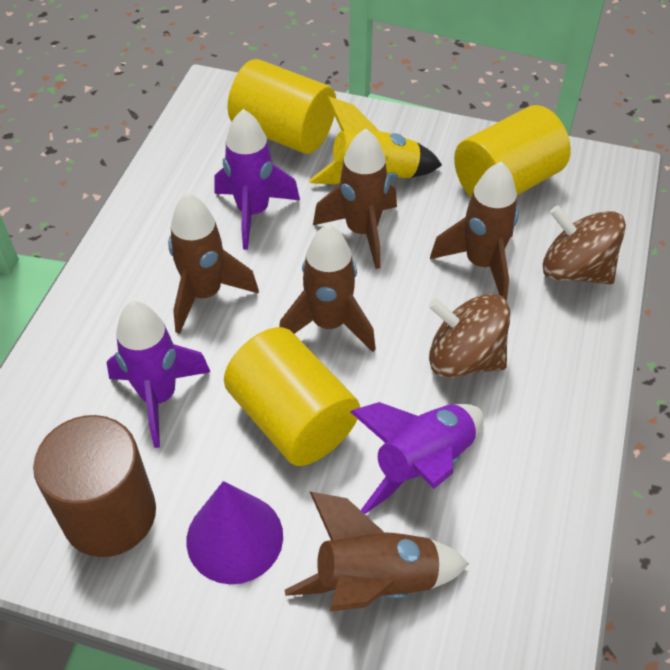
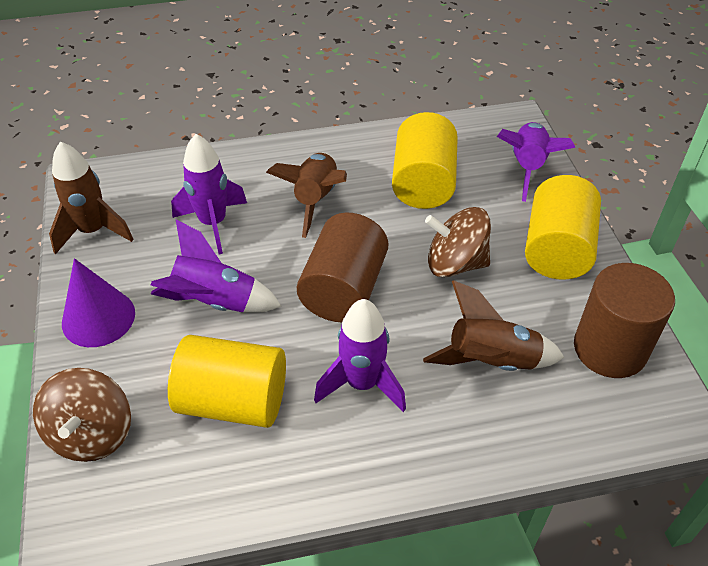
brown cylinder: 1 -> 2
brown rocket: 5 -> 3
purple rocket: 3 -> 4
yellow rocket: 1 -> 0

